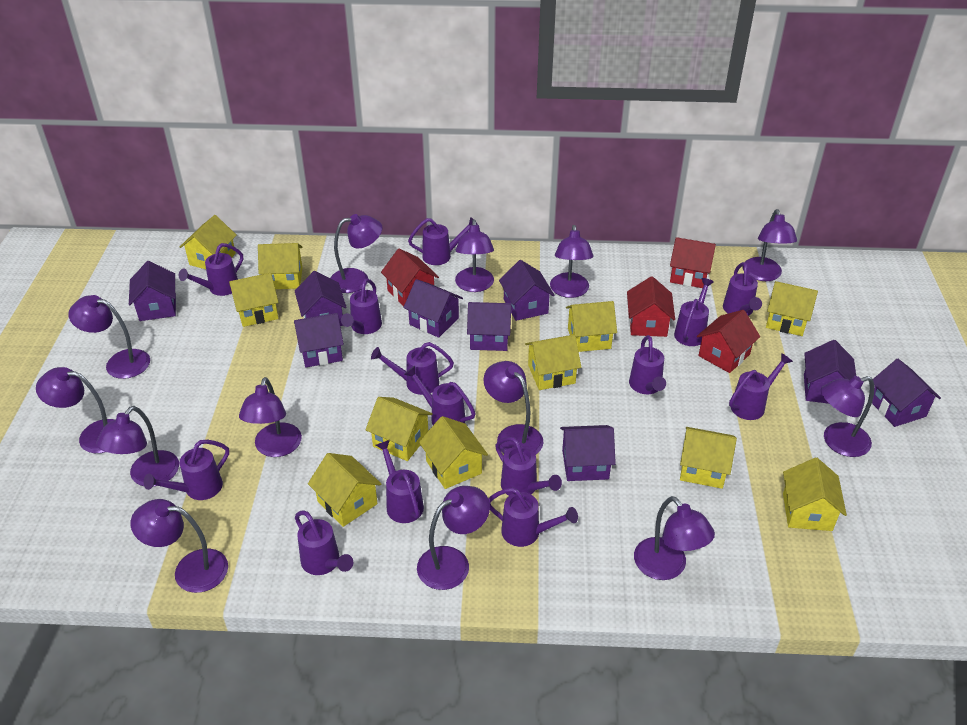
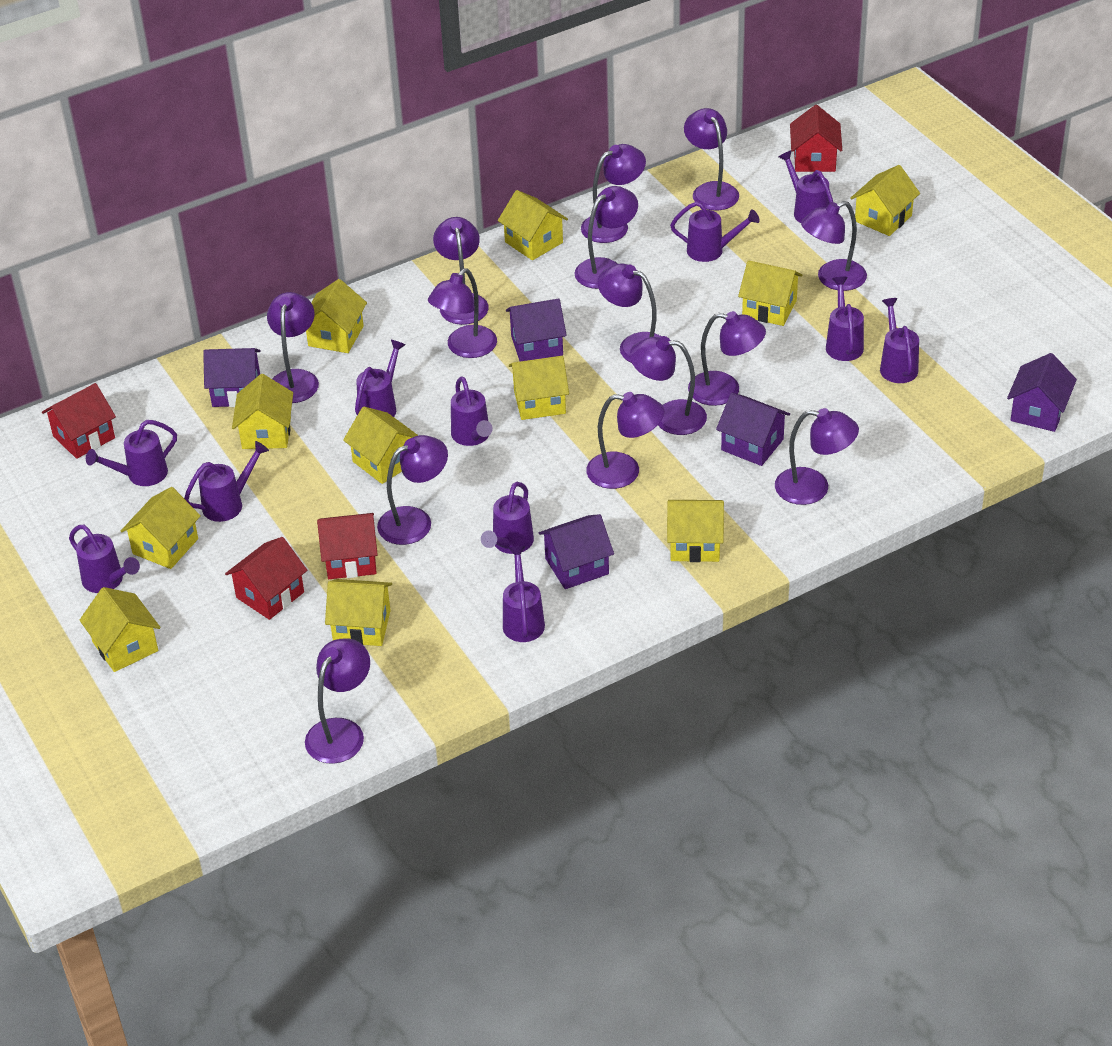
purple house: 9 -> 5
purple lamp: 13 -> 14
purple watering can: 14 -> 11

